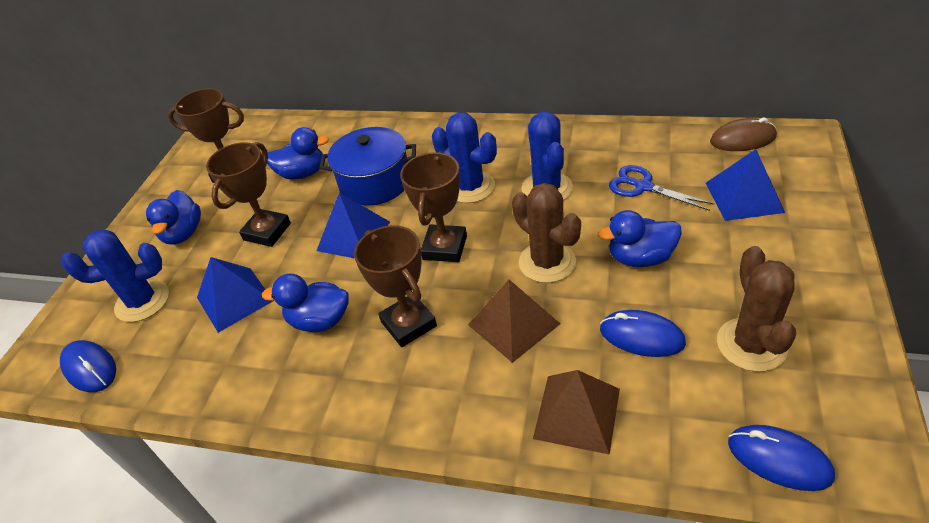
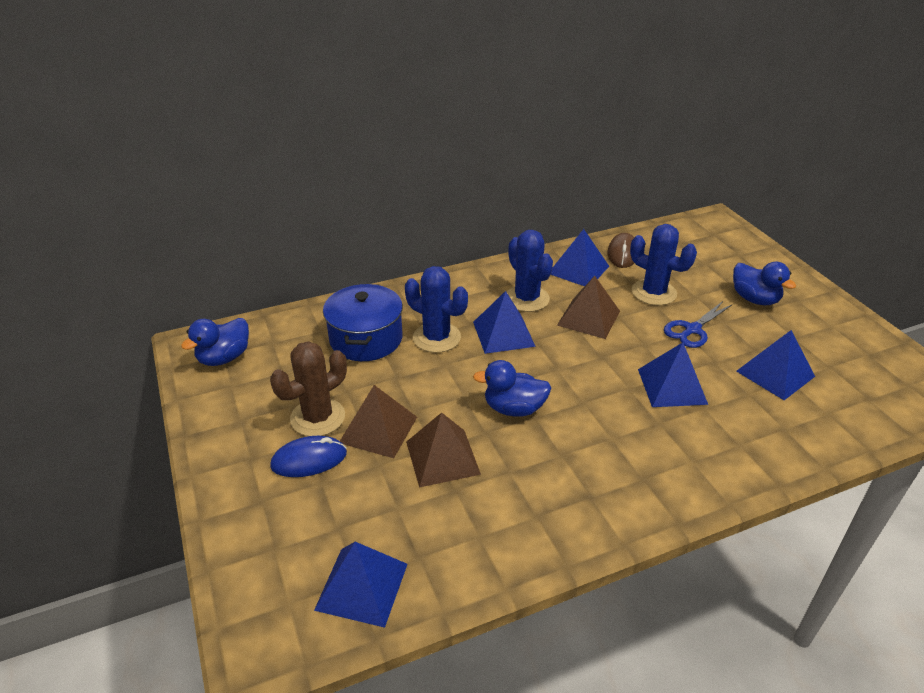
blue duck: 4 -> 3
blue mouse: 3 -> 1
blue pyramid: 3 -> 5
brown cactus: 2 -> 1
brown pyramid: 2 -> 3
brown trophy: 4 -> 0

